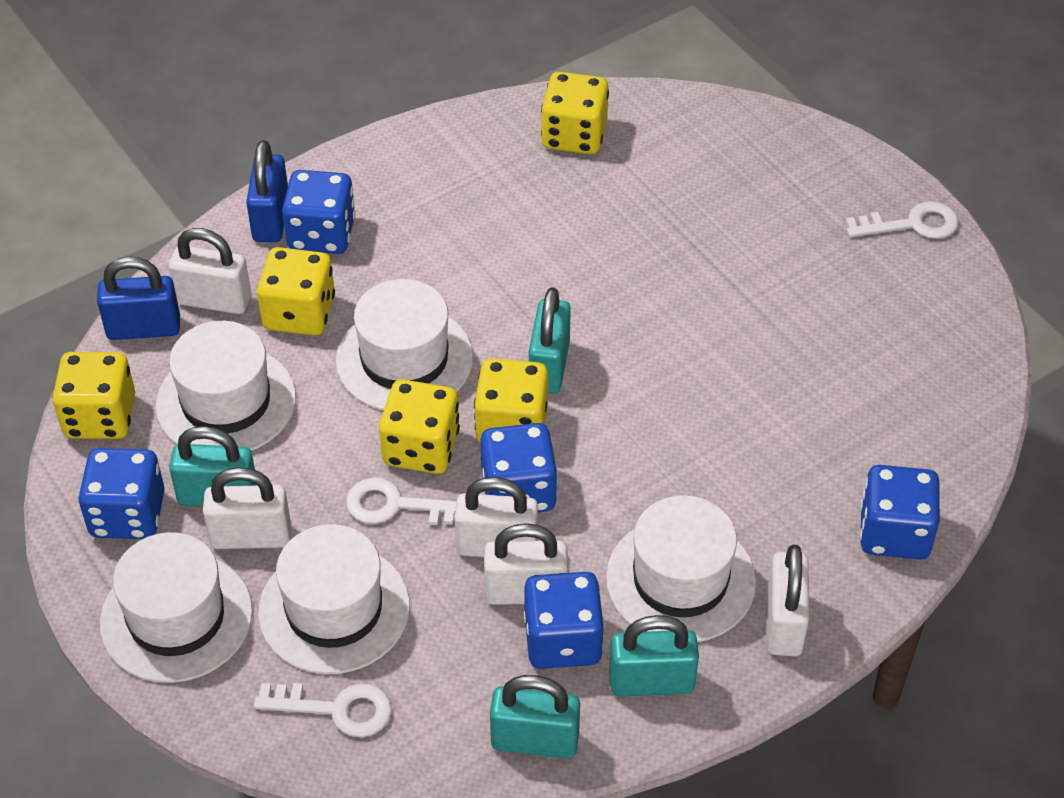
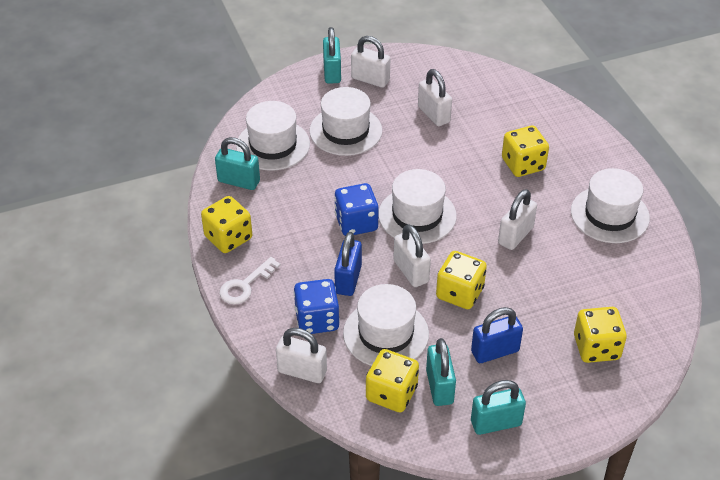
blue dice: 5 -> 2
white key: 3 -> 1

